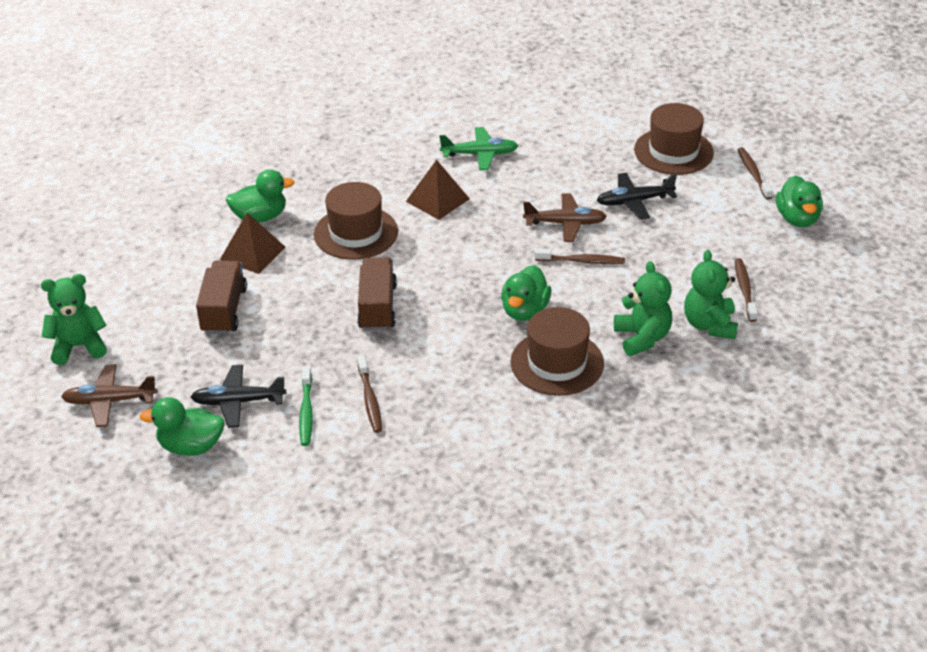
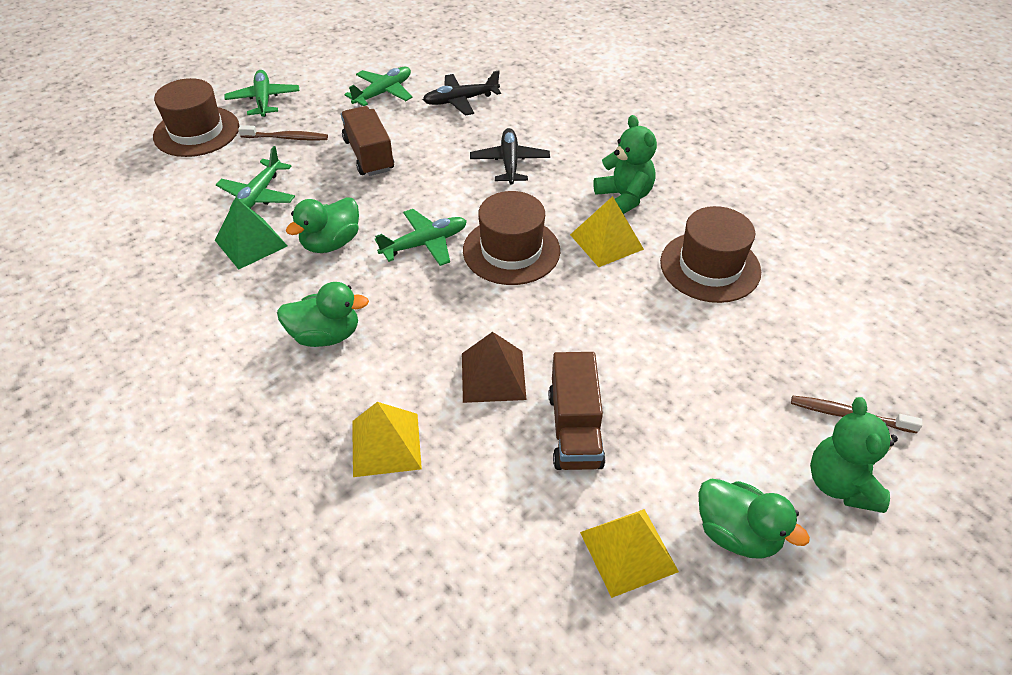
brown plane: 2 -> 0
brown pyramid: 2 -> 1
brown toothbrush: 4 -> 2
green duck: 4 -> 3
green plane: 1 -> 4
green pyramid: 0 -> 1
green teddy bear: 3 -> 2
green toothbrush: 1 -> 0
yellow pyramid: 0 -> 3

